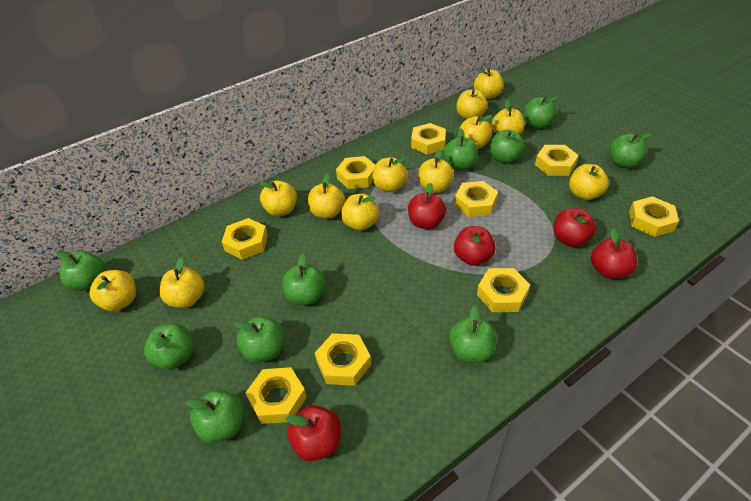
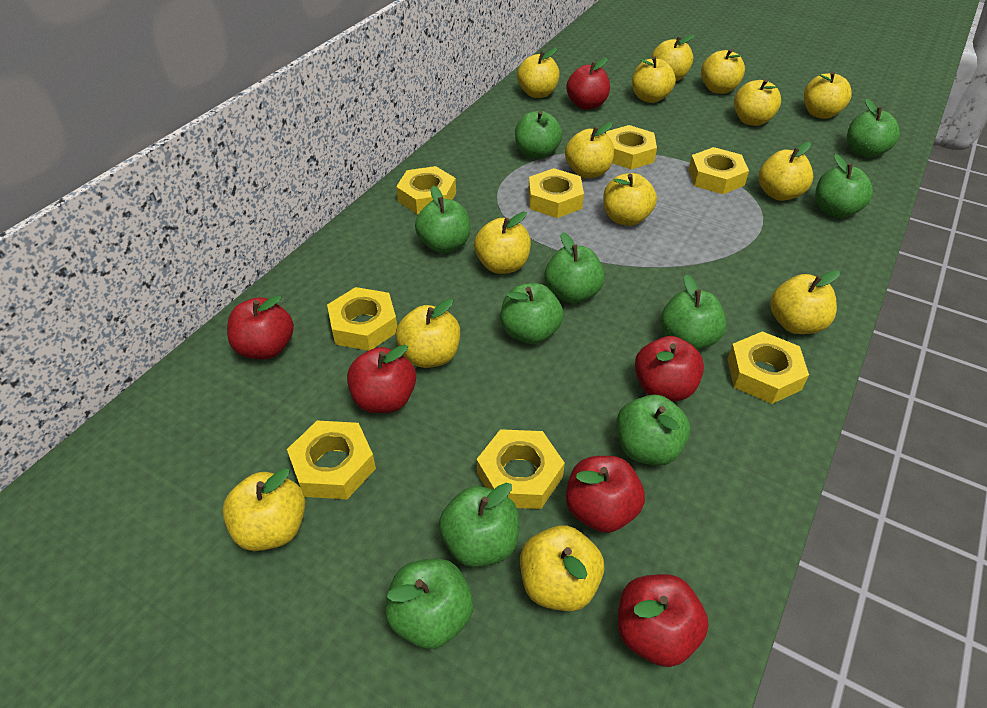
red apple: 5 -> 6
yellow apple: 12 -> 14
yellow nut: 9 -> 8

